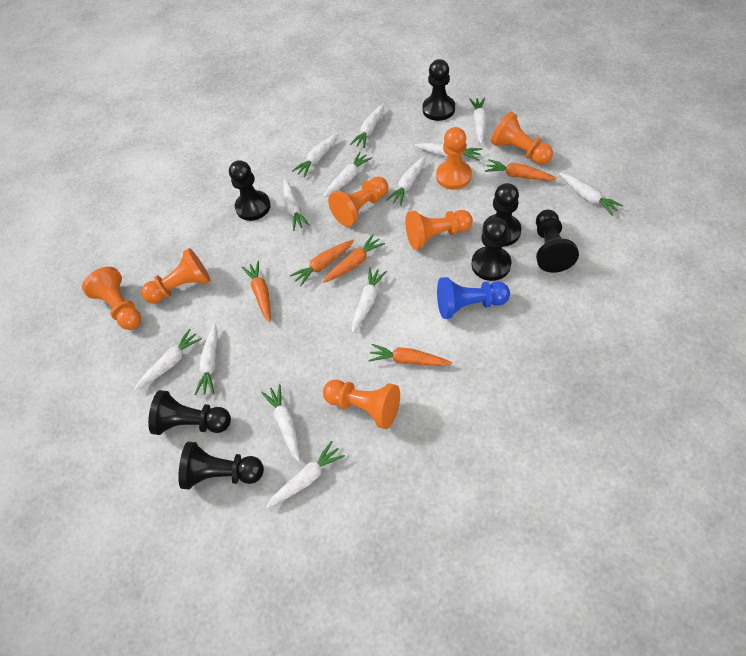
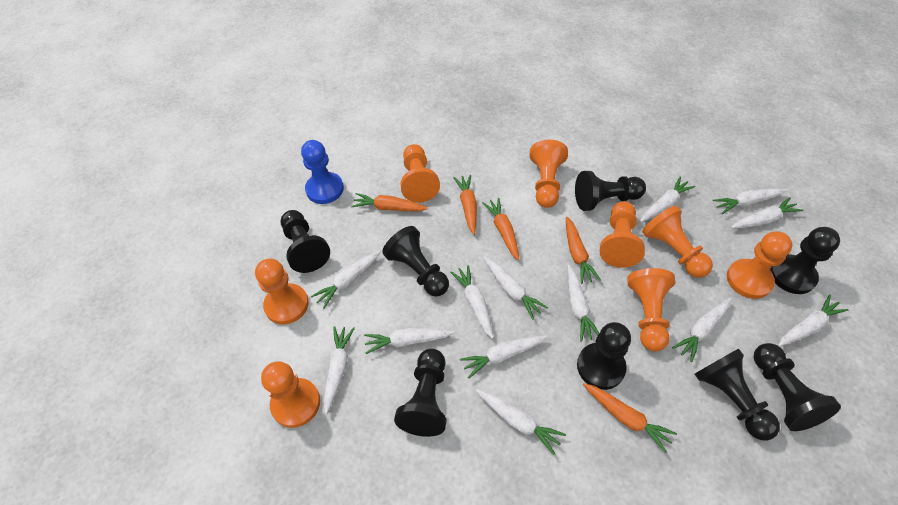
black pawn: 7 -> 8
orange pawn: 7 -> 8

